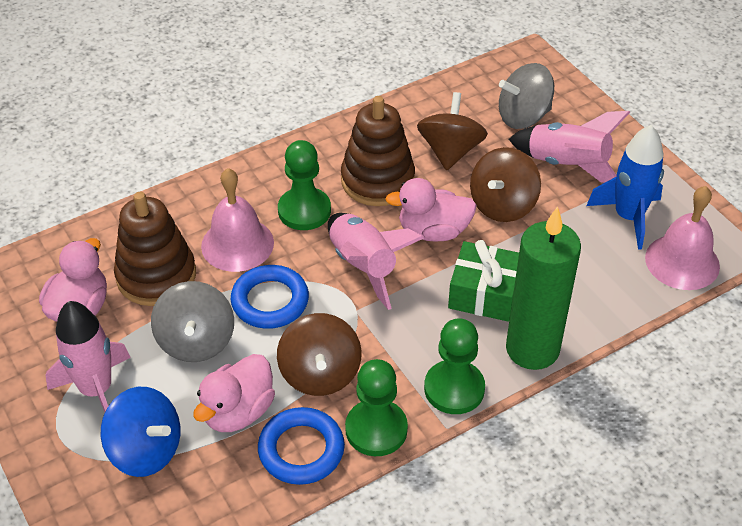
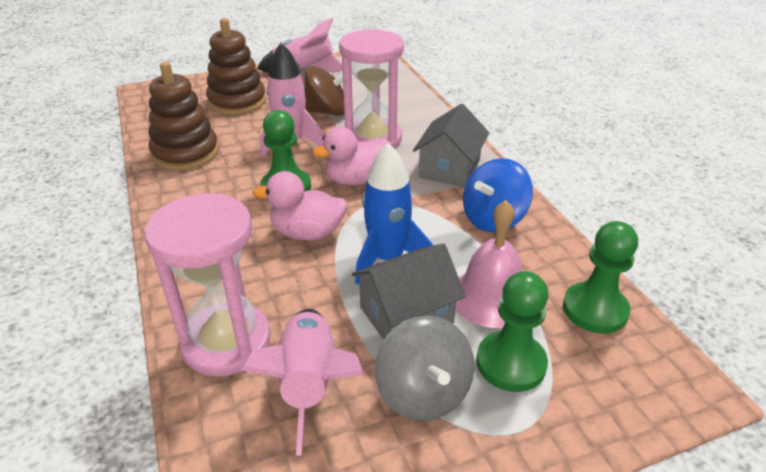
blue ring: 2 -> 0
brown spinning top: 3 -> 1
green candle: 1 -> 0
green gift: 1 -> 0
grey house: 0 -> 2
grey spinning top: 2 -> 1
pink bell: 2 -> 1
pink duck: 3 -> 2
pink hourglass: 0 -> 2

